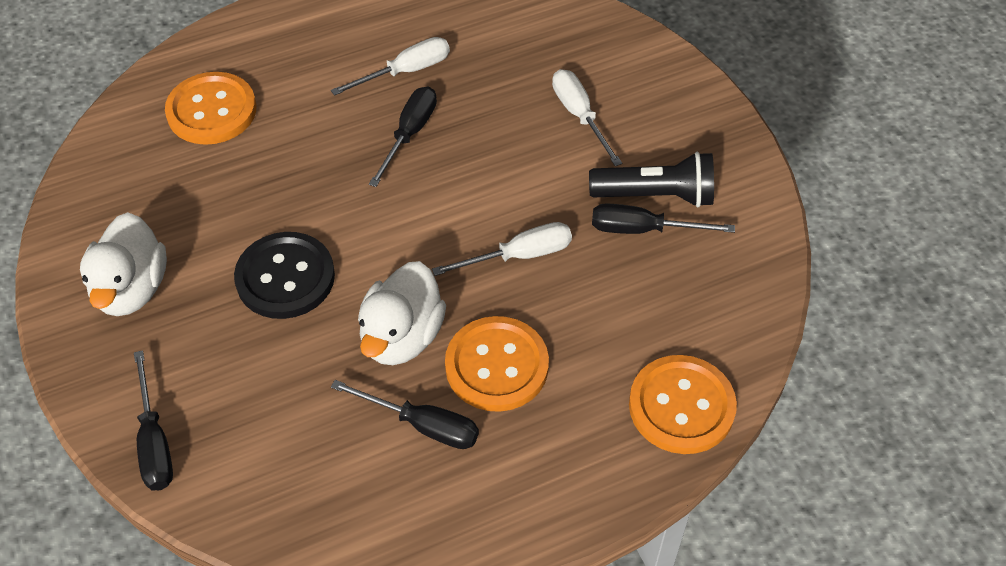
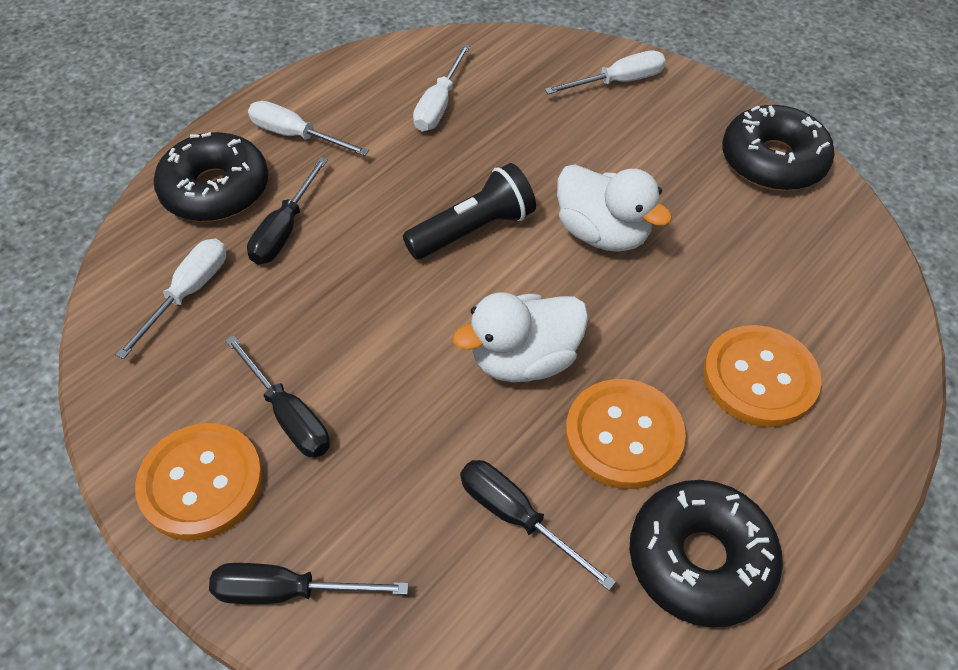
black button: 1 -> 0
black donut: 0 -> 3
white screwdriver: 3 -> 4

